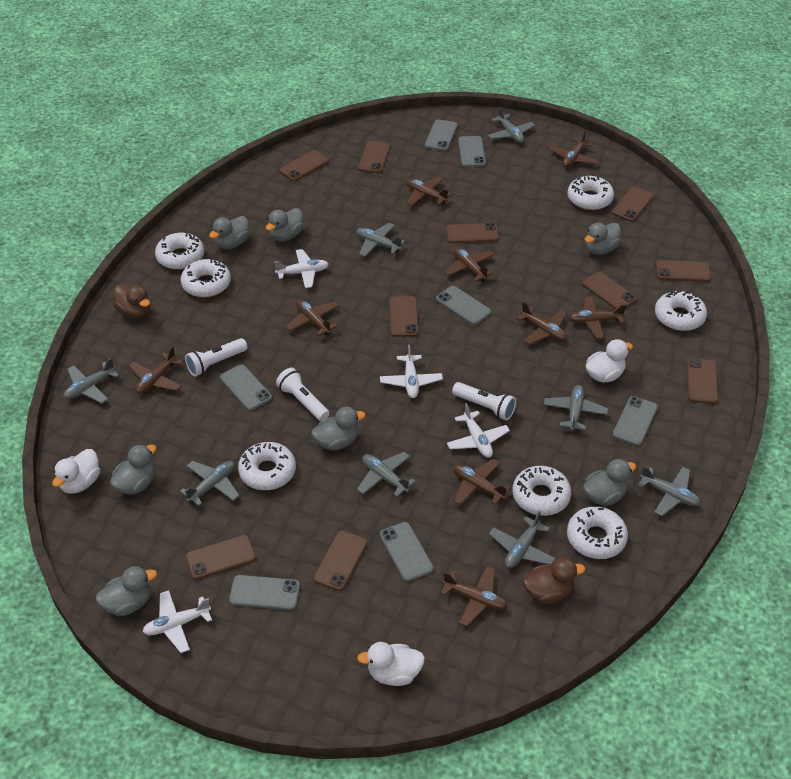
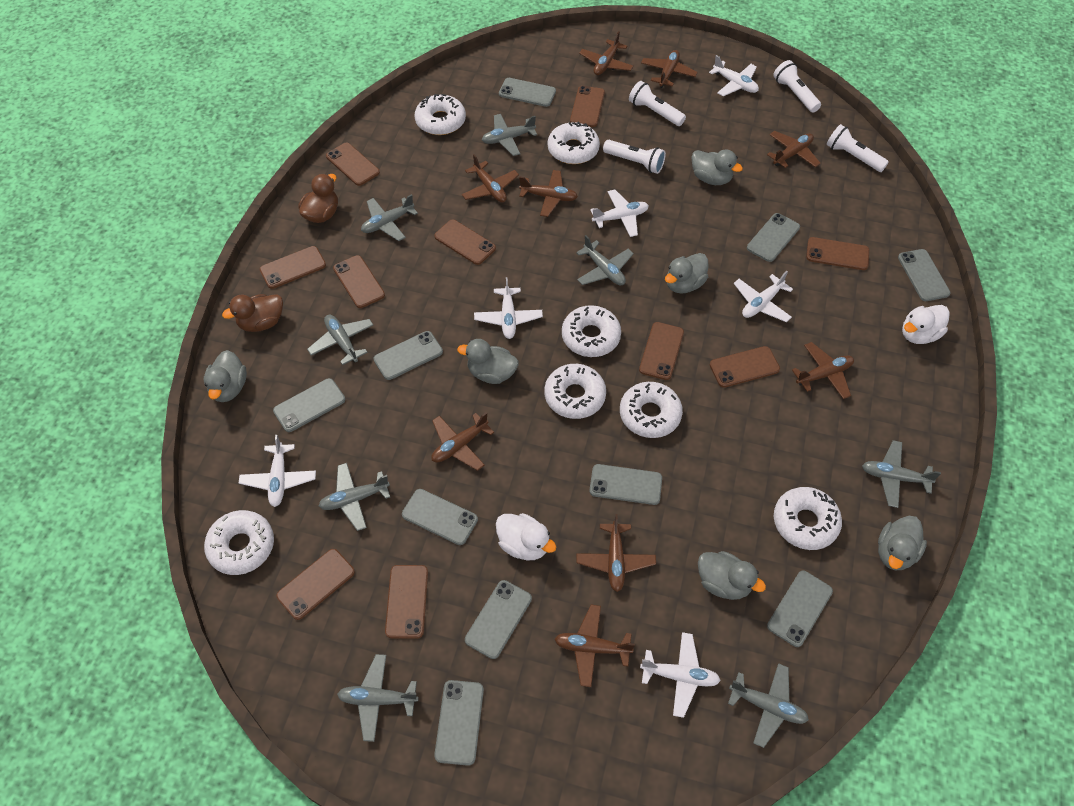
grey duck: 7 -> 6
grey phone: 7 -> 10
white duck: 3 -> 2
white flashlight: 3 -> 4
white plane: 4 -> 6

